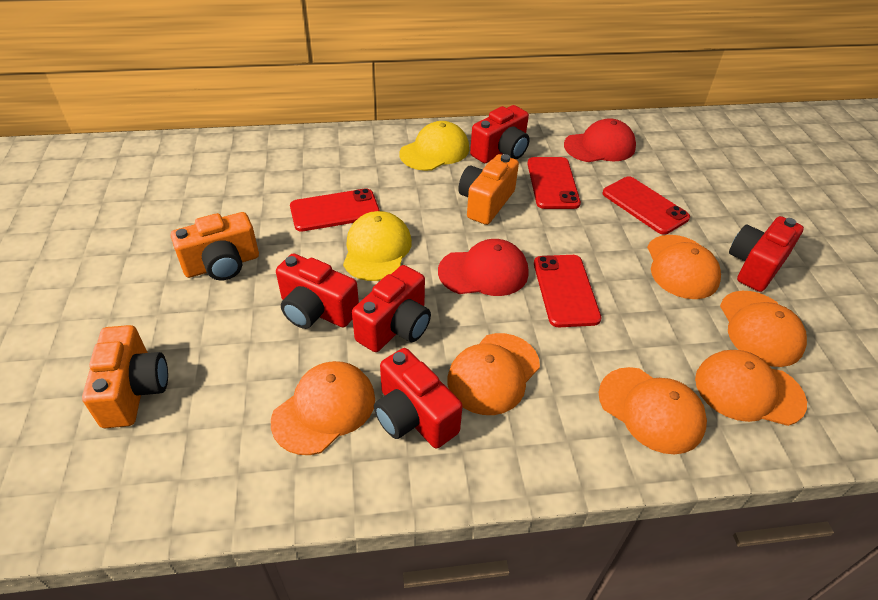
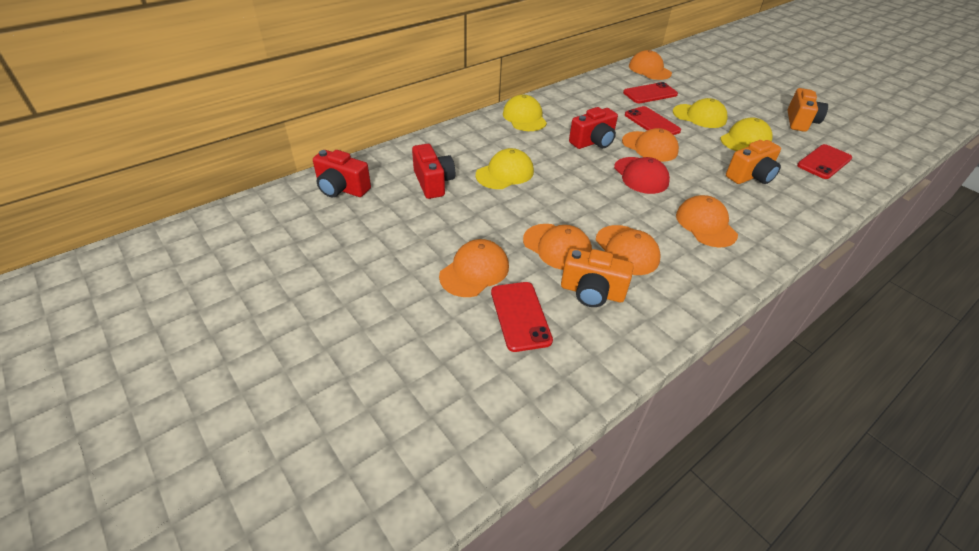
red camera: 5 -> 3
red cap: 2 -> 1
yellow cap: 2 -> 4

